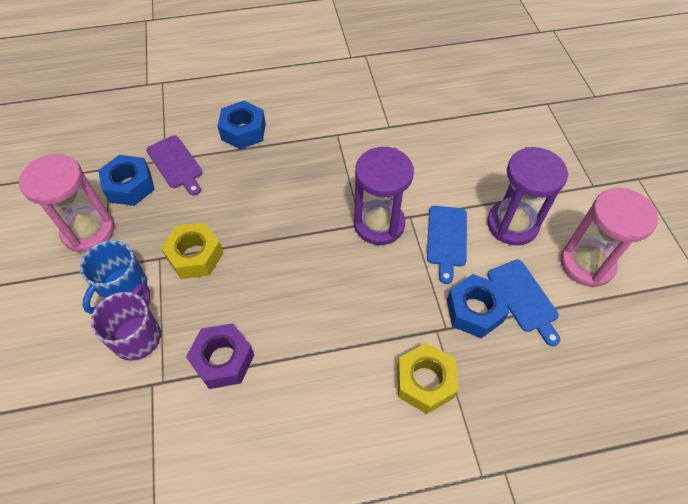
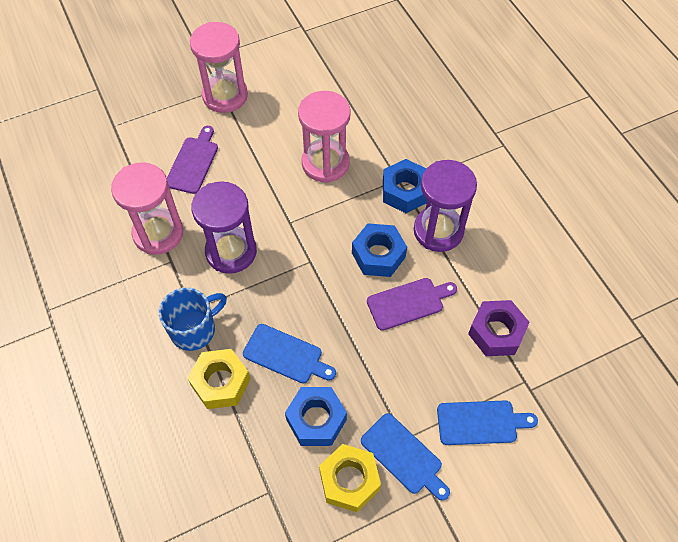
blue cutting board: 2 -> 3
pink hourglass: 2 -> 3
purple cutting board: 1 -> 2
purple mug: 1 -> 0

